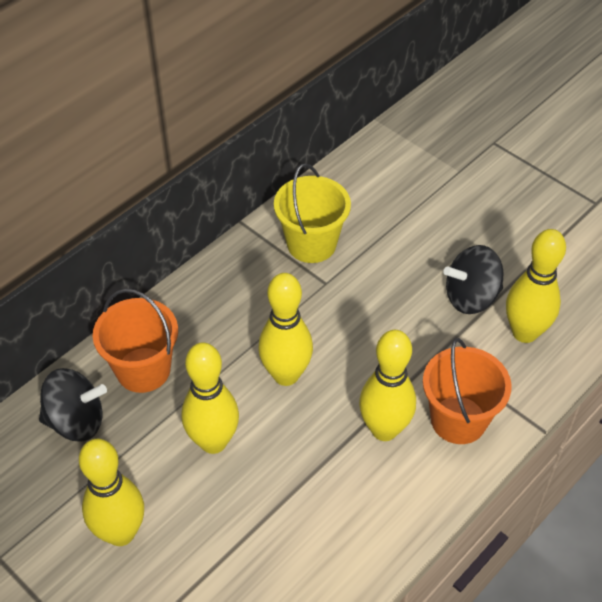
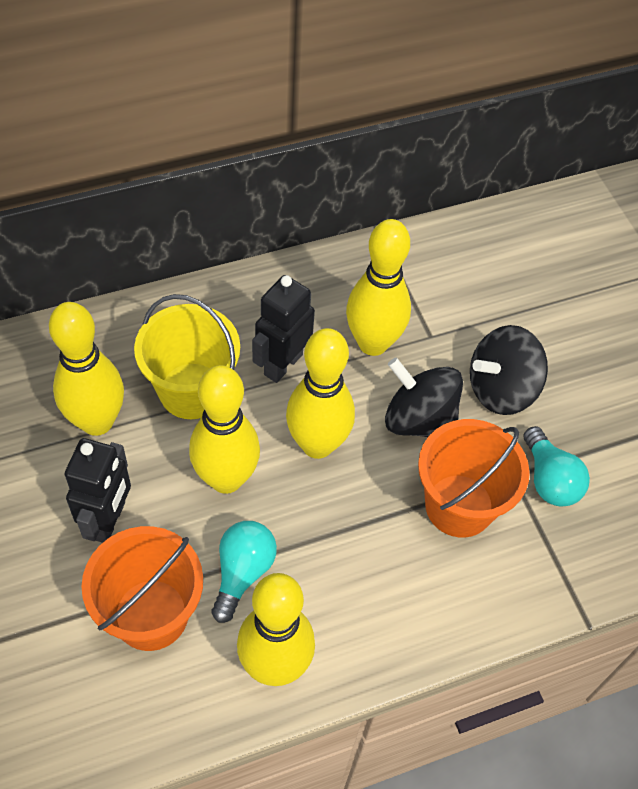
black robot: 0 -> 2
turquoise light bulb: 0 -> 2

